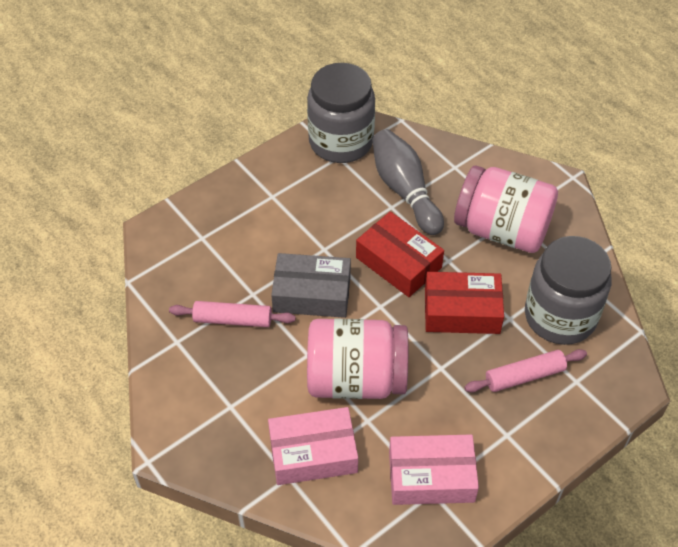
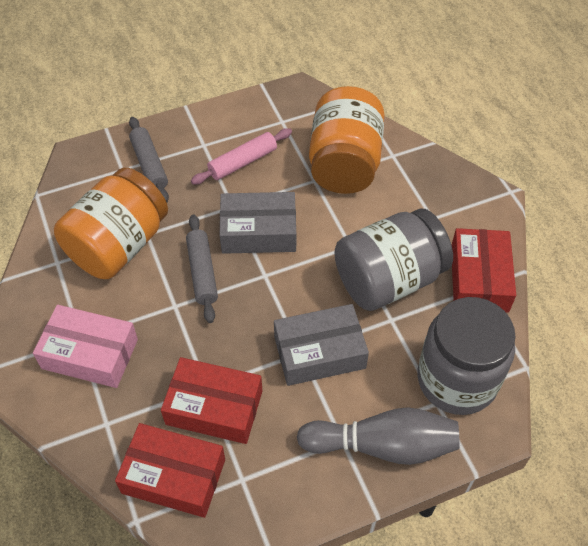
grey box: 1 -> 2
grey rolling pin: 0 -> 2
orange jar: 0 -> 2
pink box: 2 -> 1
pink jar: 2 -> 0
pink rolling pin: 2 -> 1
red box: 2 -> 3

